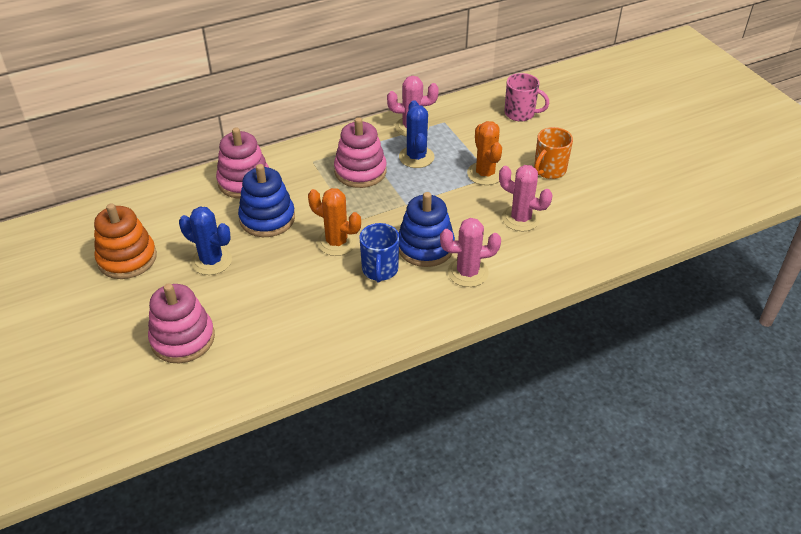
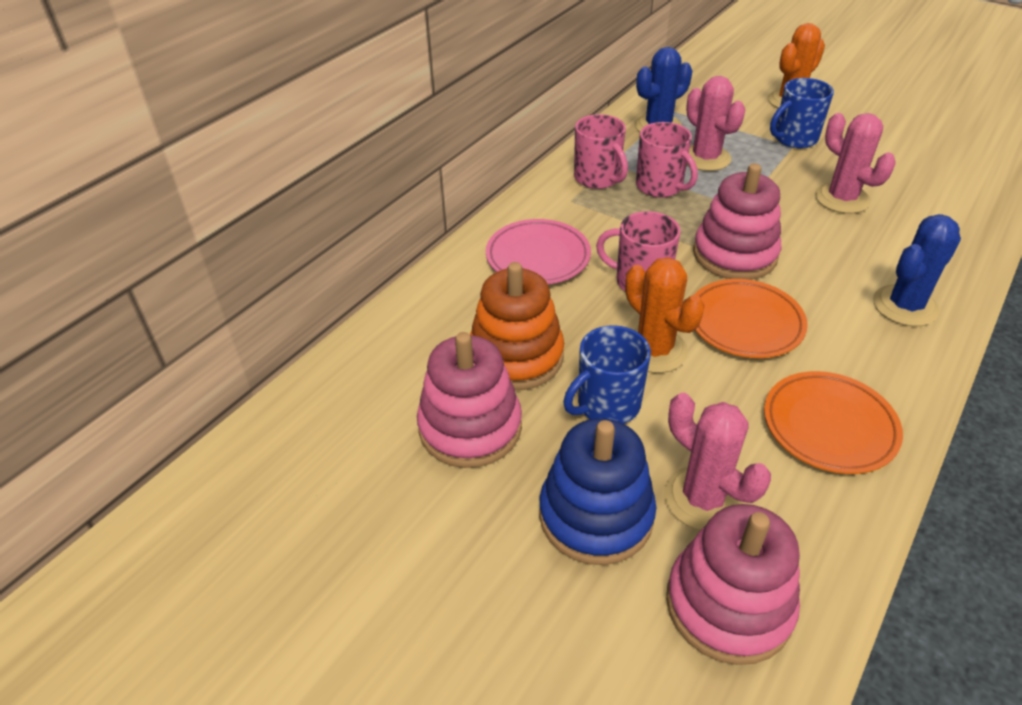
blue mug: 1 -> 2
blue stacking toy: 2 -> 1
orange mug: 1 -> 0
orange plate: 0 -> 2
pink mug: 1 -> 3
pink plate: 0 -> 1

